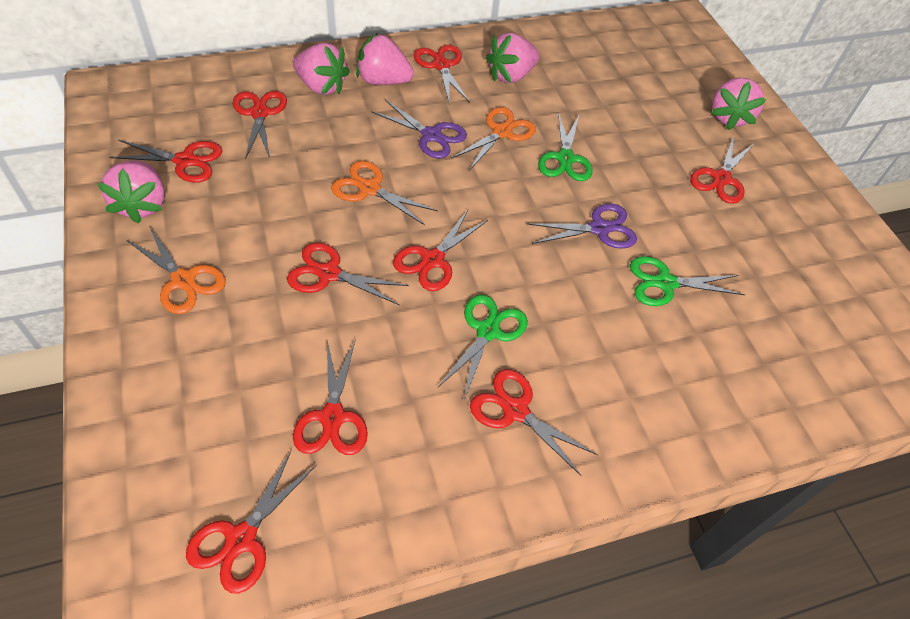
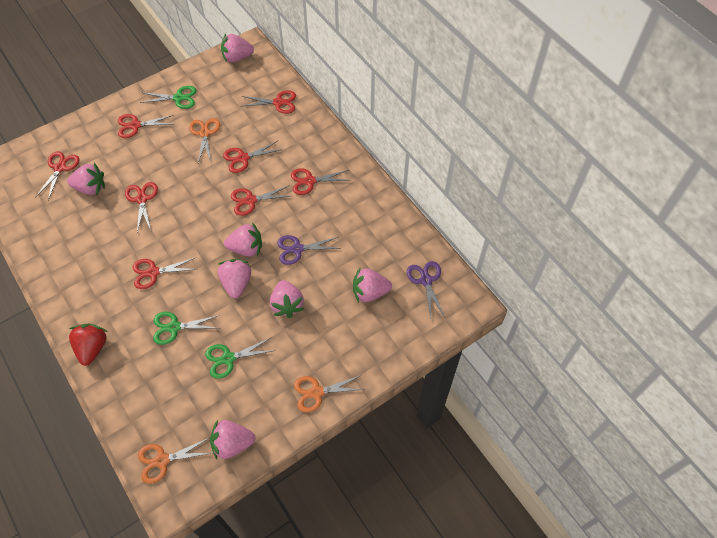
pink strawberry: 5 -> 7
red scissors: 9 -> 8
red strawberry: 0 -> 1

